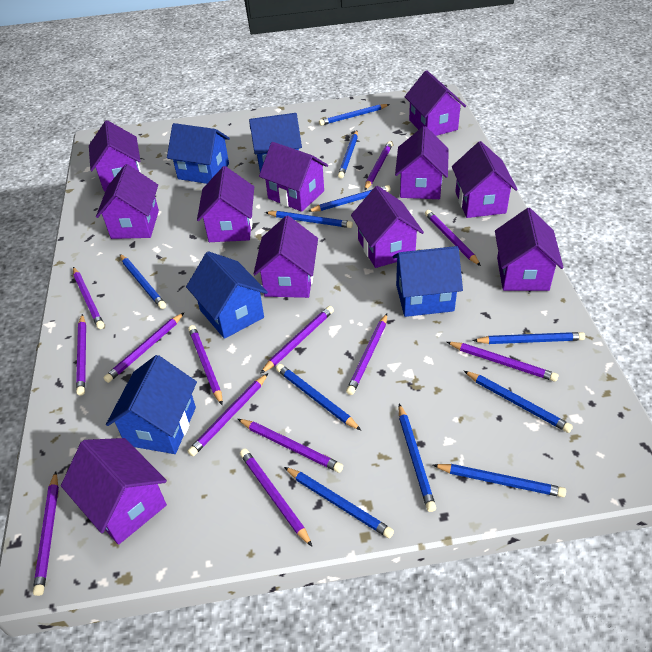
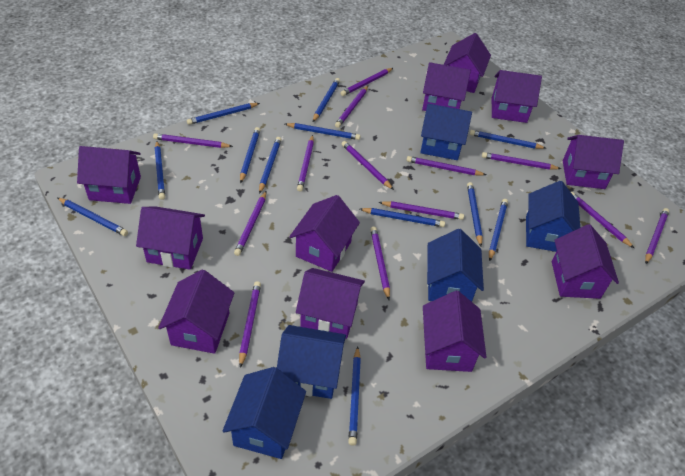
blue pencil: 11 -> 12

